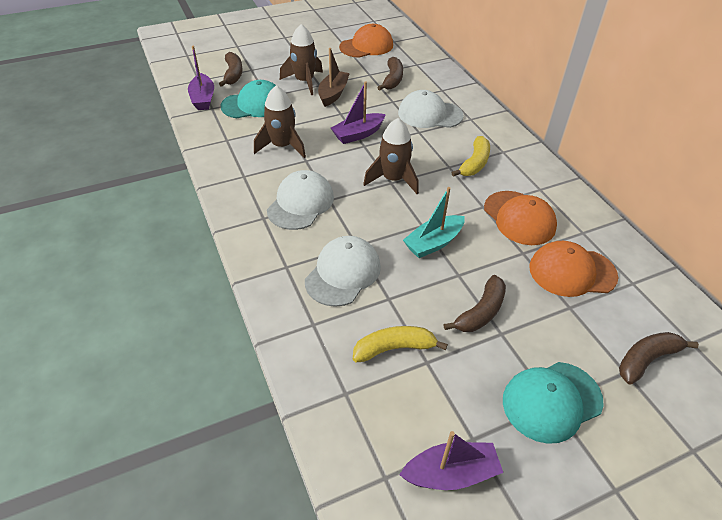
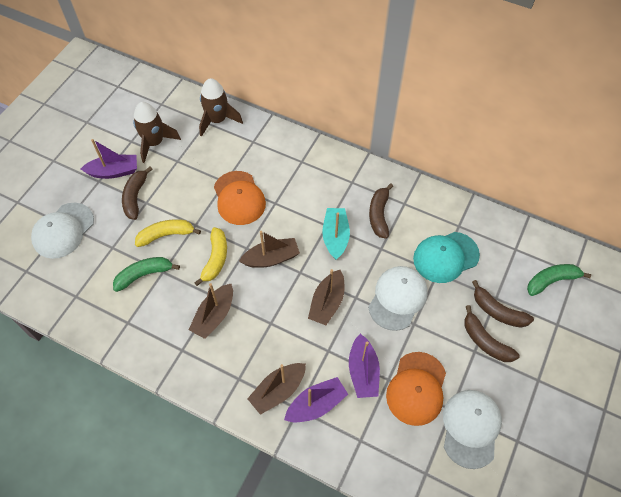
brown boat: 1 -> 4
brown rocket: 3 -> 2
green banana: 0 -> 2
orange cap: 3 -> 2
turquoise cap: 2 -> 1

